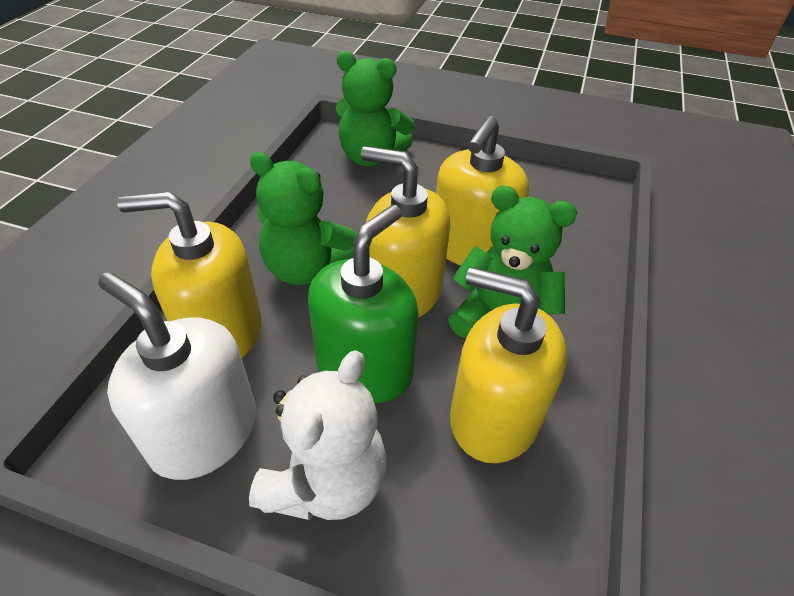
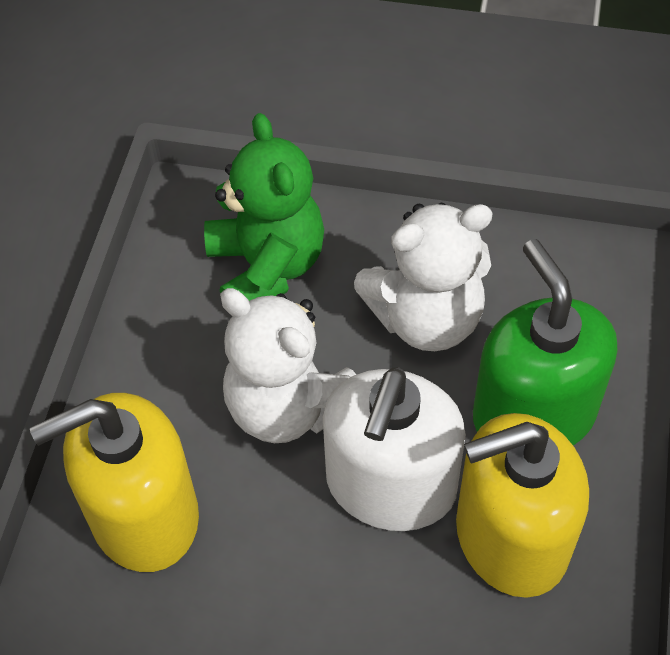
green teddy bear: 3 -> 1
white teddy bear: 1 -> 2
yellow soap dispenser: 4 -> 2

